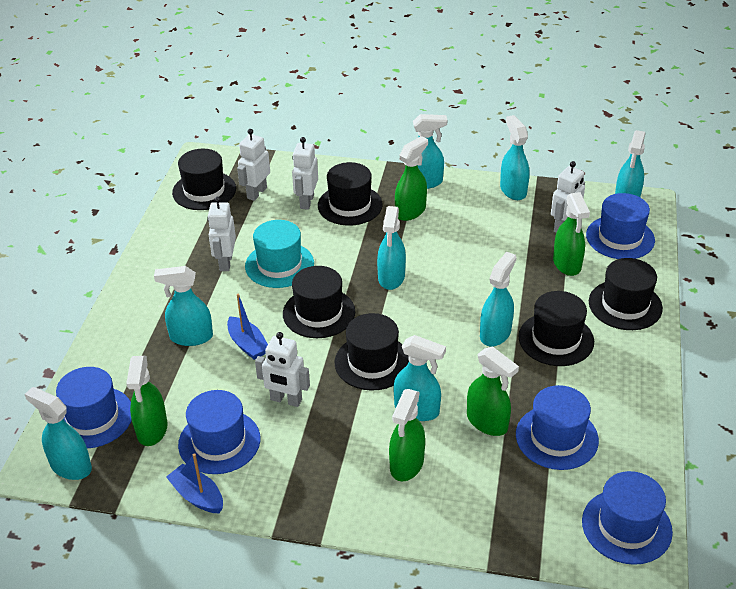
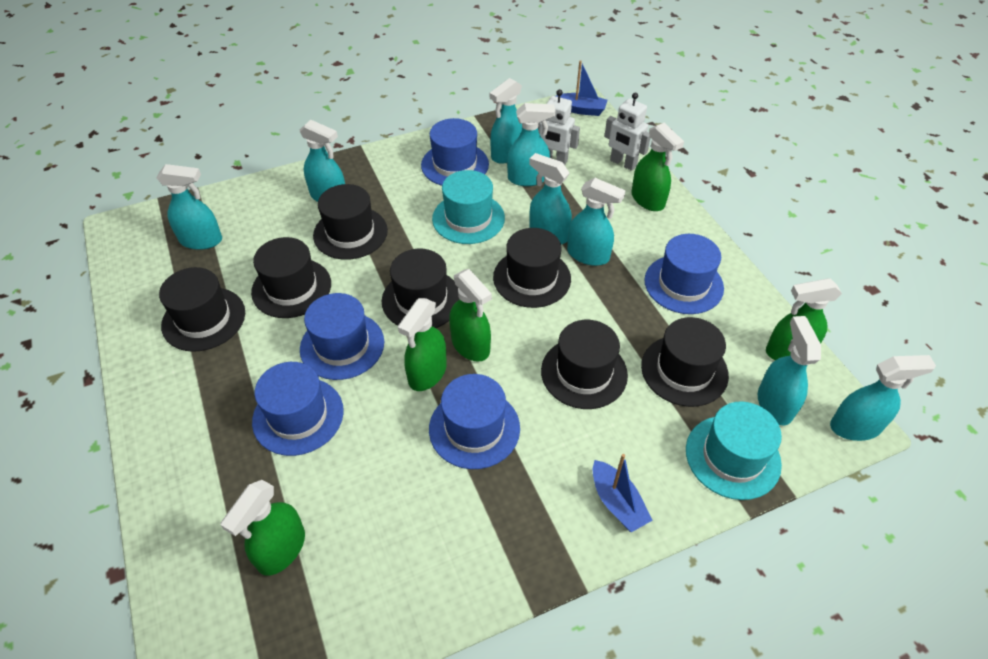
black hat: 6 -> 7
turquoise hat: 1 -> 2
white robot: 5 -> 2

